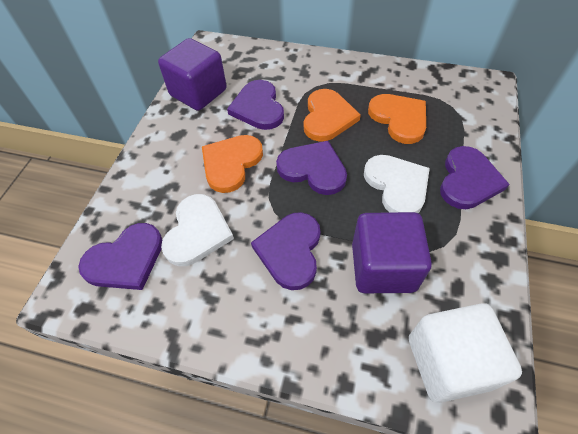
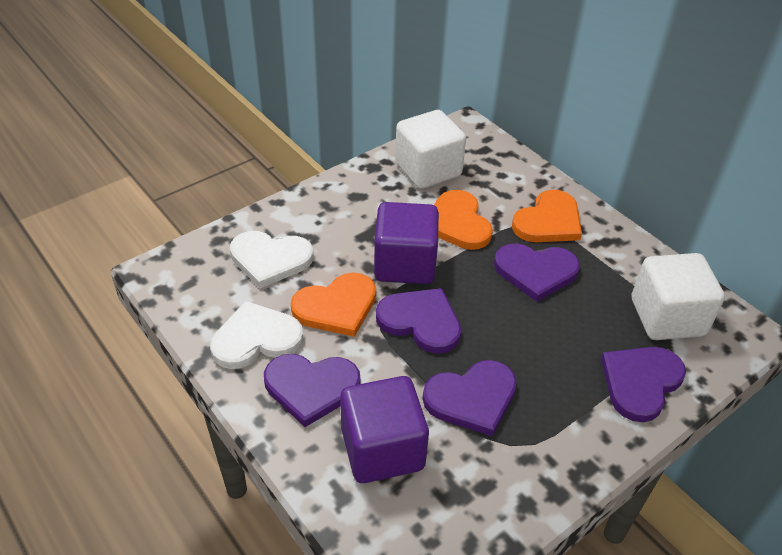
white cube: 1 -> 2

